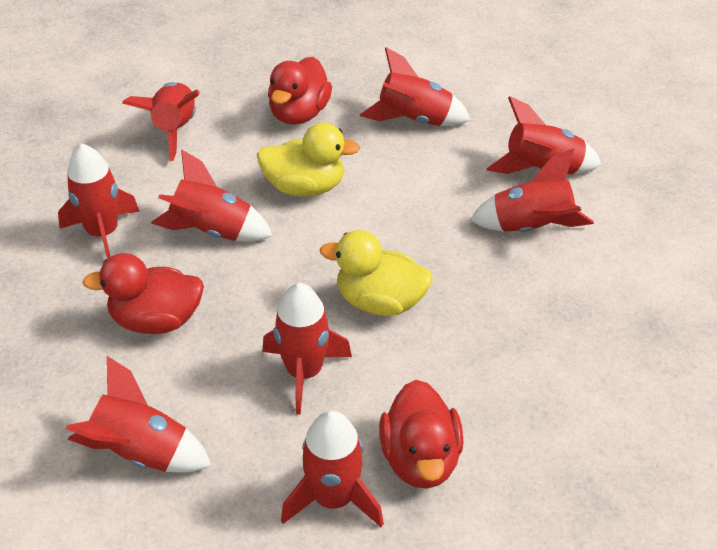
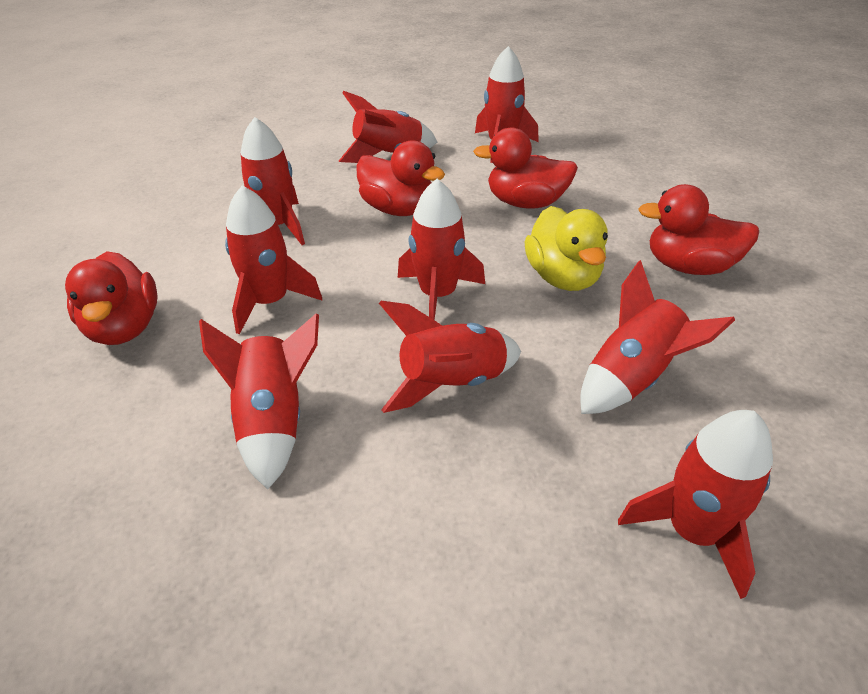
red duck: 3 -> 4
yellow duck: 2 -> 1

